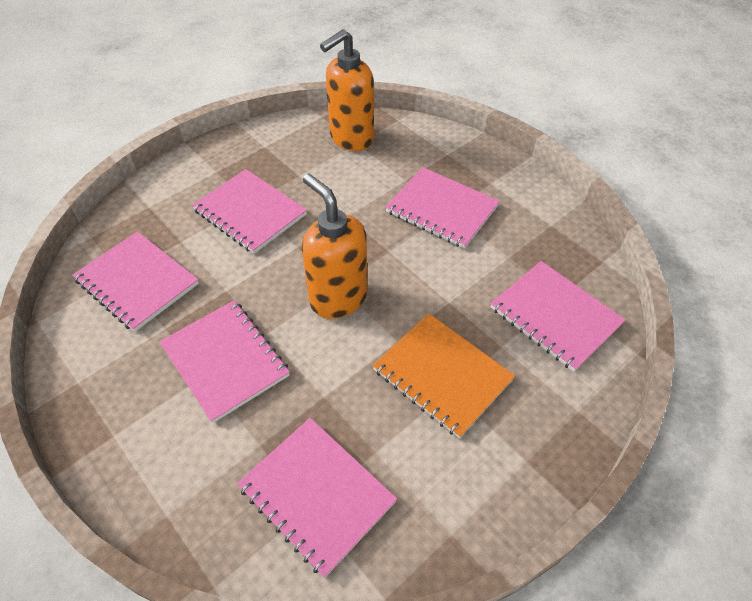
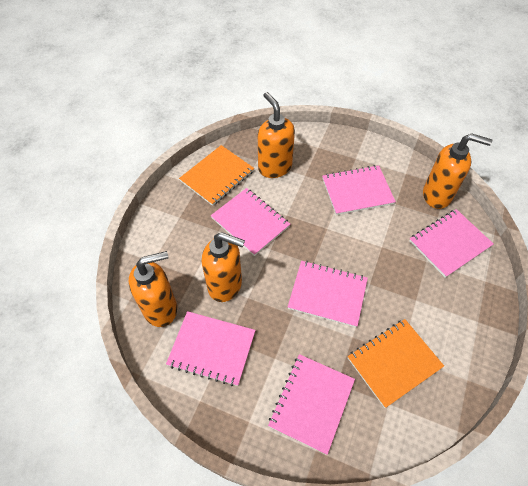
orange notebook: 1 -> 2
orange soap dispenser: 2 -> 4

